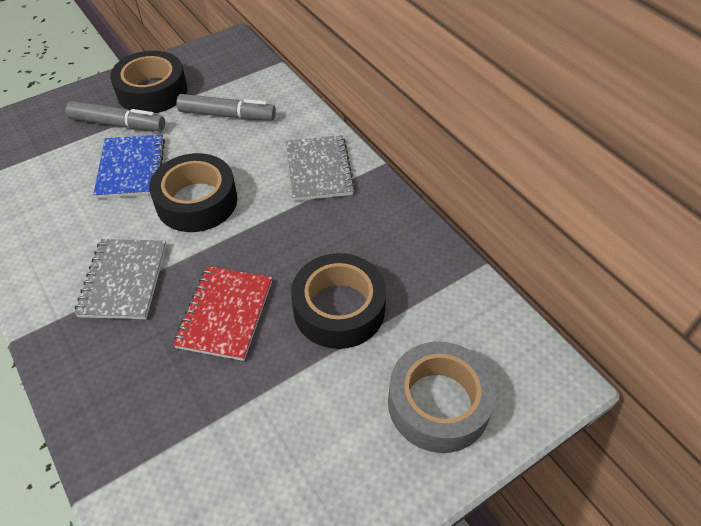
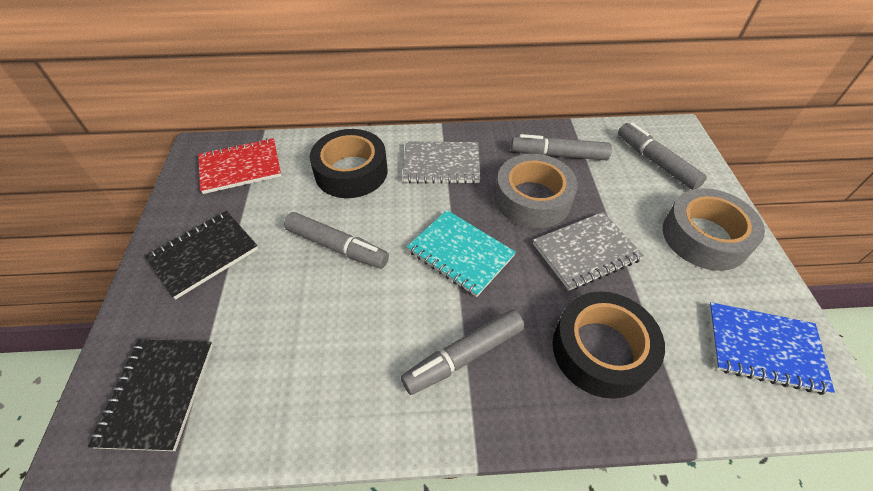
black notebook: 0 -> 2
black tape: 3 -> 2
grey marker: 2 -> 4
grey tape: 1 -> 2
turquoise notebook: 0 -> 1

